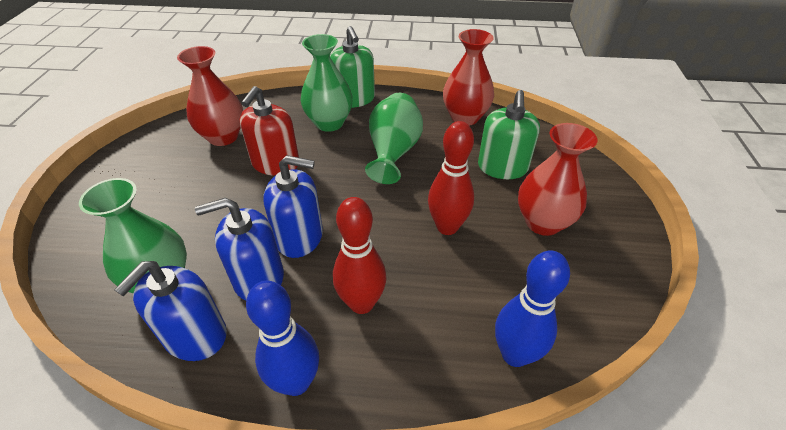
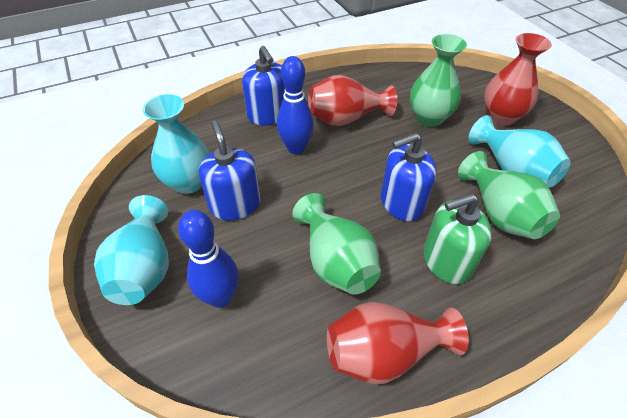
green soap dispenser: 2 -> 1
red bowling pin: 2 -> 0
red soap dispenser: 1 -> 0
turquoise vase: 0 -> 3

